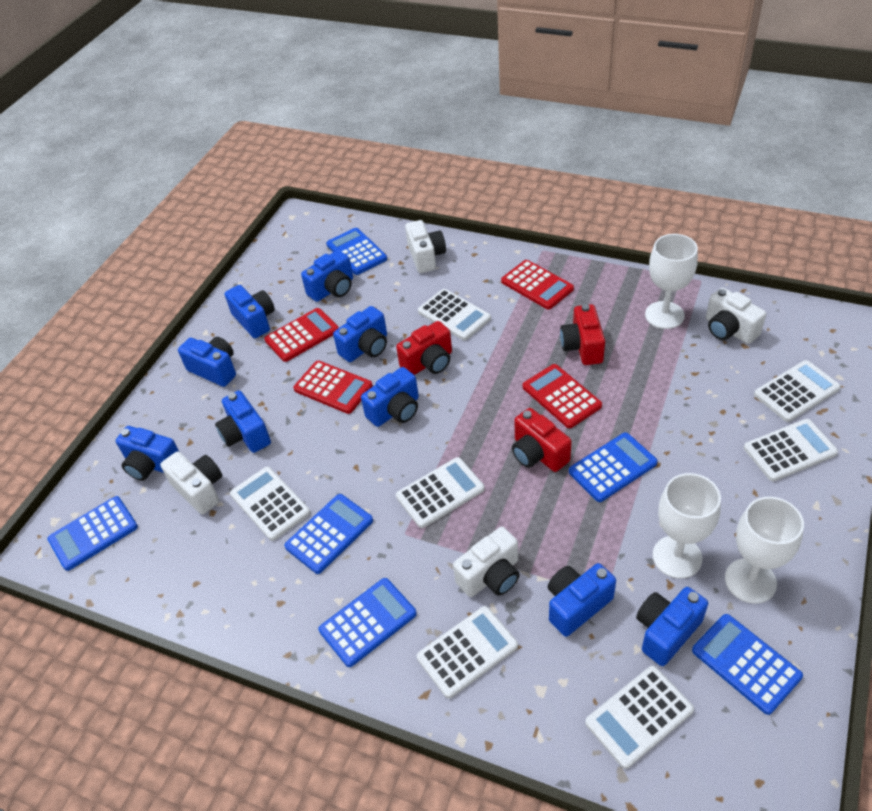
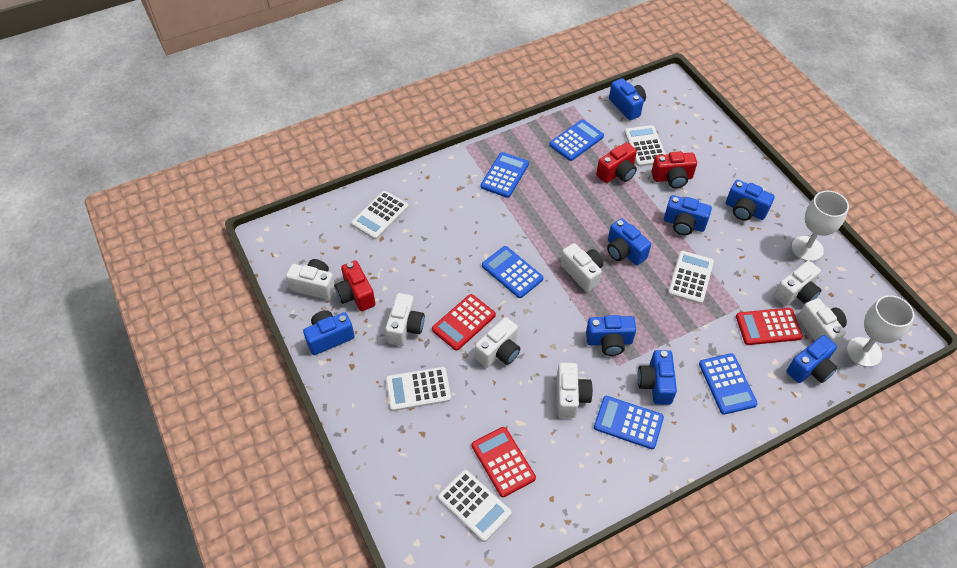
blue calculator: 6 -> 5
blue camera: 9 -> 8
red calculator: 4 -> 3
white calculator: 7 -> 5
white camera: 4 -> 7
white goblet: 3 -> 2

